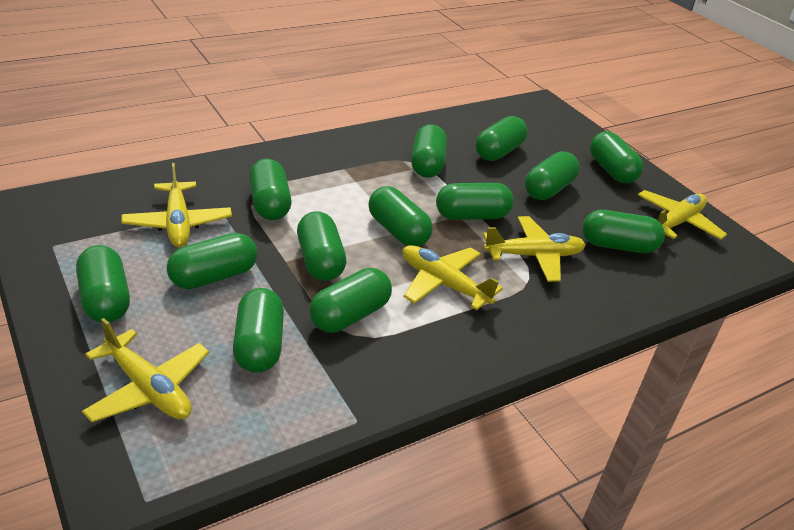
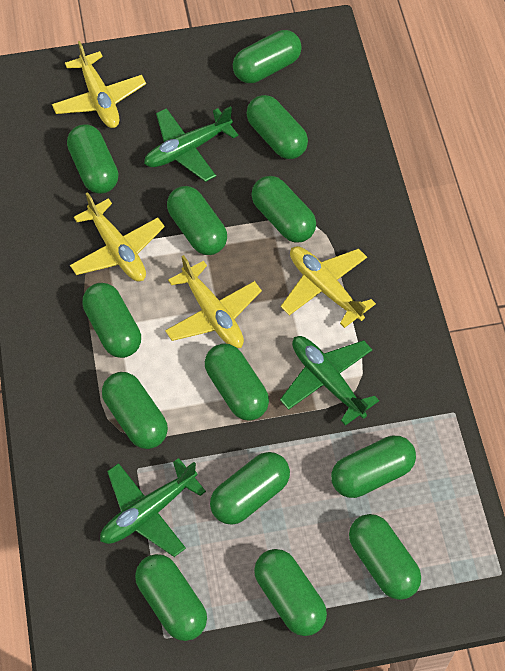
green plane: 0 -> 3
yellow plane: 5 -> 4

